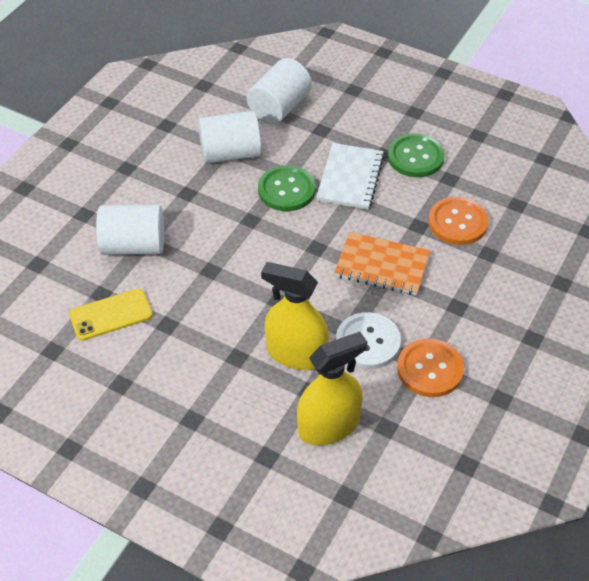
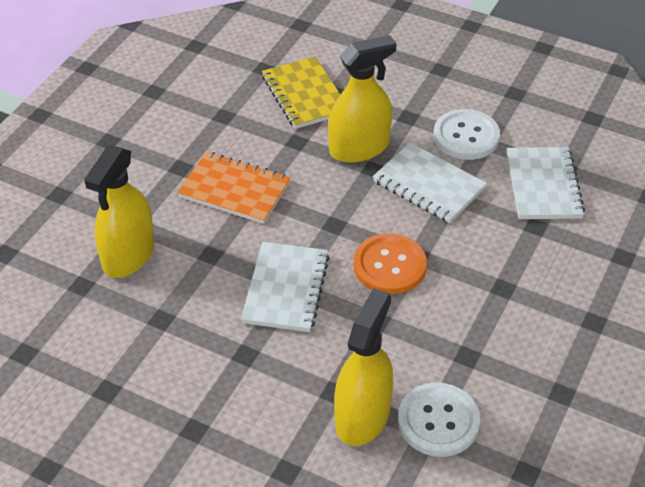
green button: 2 -> 0
orange button: 2 -> 1
white button: 1 -> 2
white cylinder: 3 -> 0
white notebook: 1 -> 3
yellow notebook: 0 -> 1
yellow phone: 1 -> 0
yellow spray bottle: 2 -> 3

